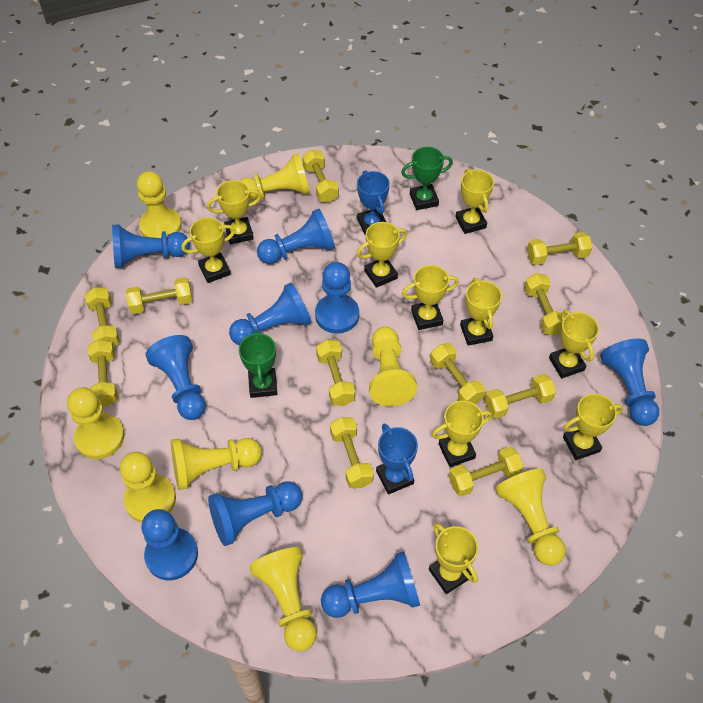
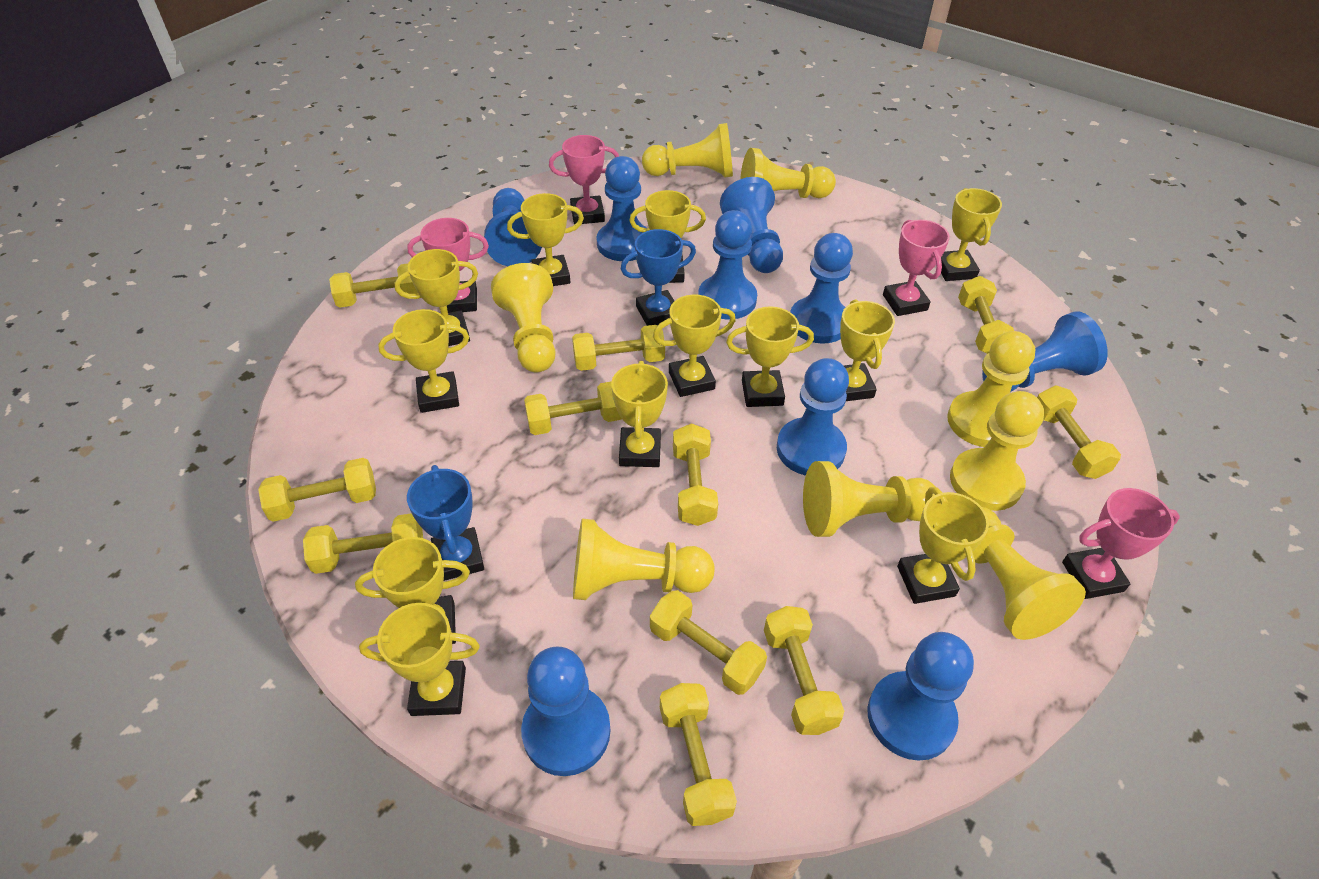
green trophy: 2 -> 0
pink trophy: 0 -> 4
yellow trophy: 10 -> 12

